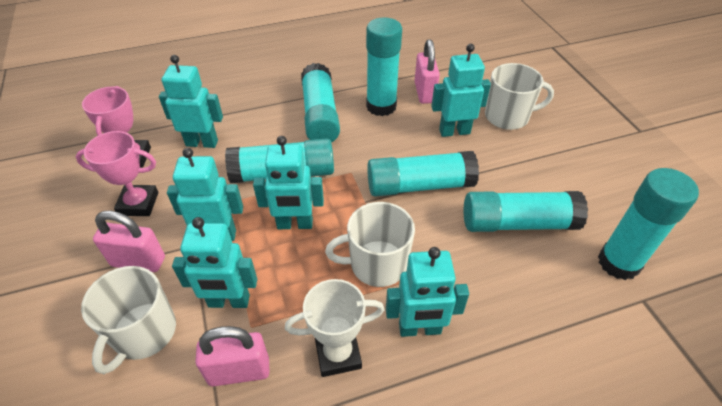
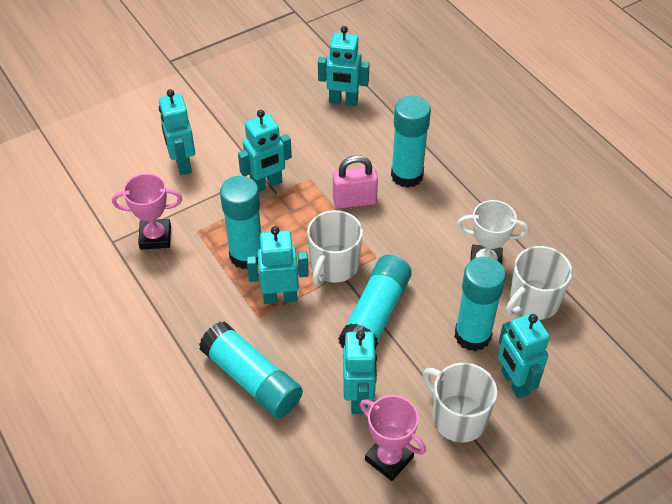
pink padlock: 3 -> 1
turquoise glue stick: 6 -> 5

